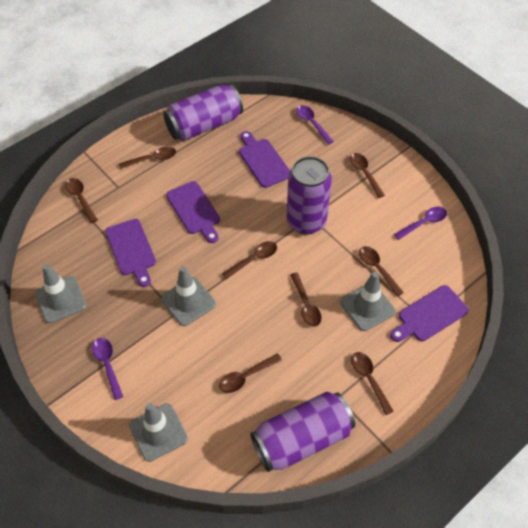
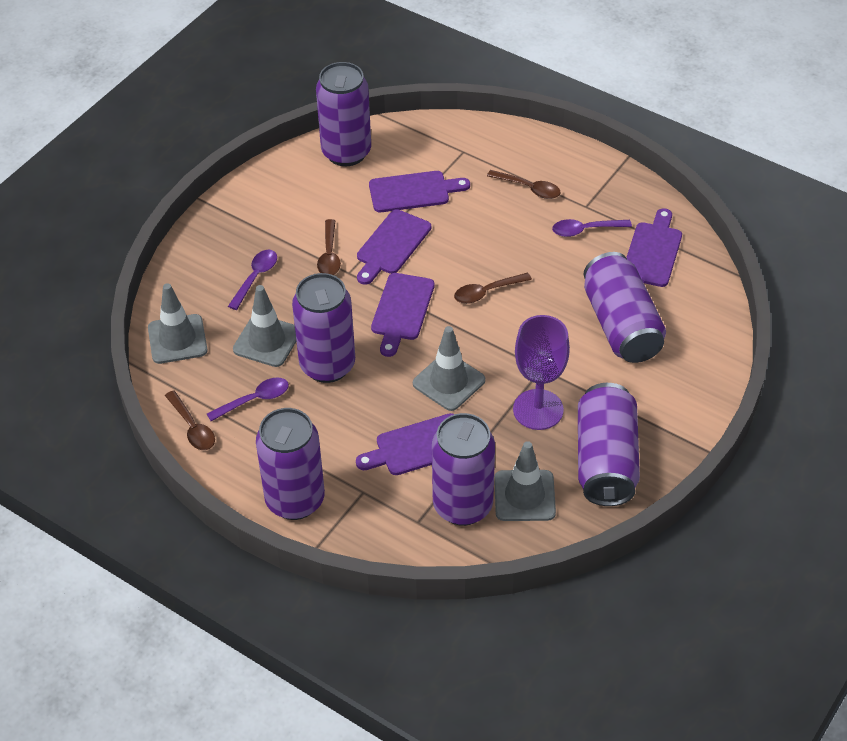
brown spoon: 8 -> 4
purple can: 3 -> 6
purple cutting board: 4 -> 5
purple goblet: 0 -> 1

